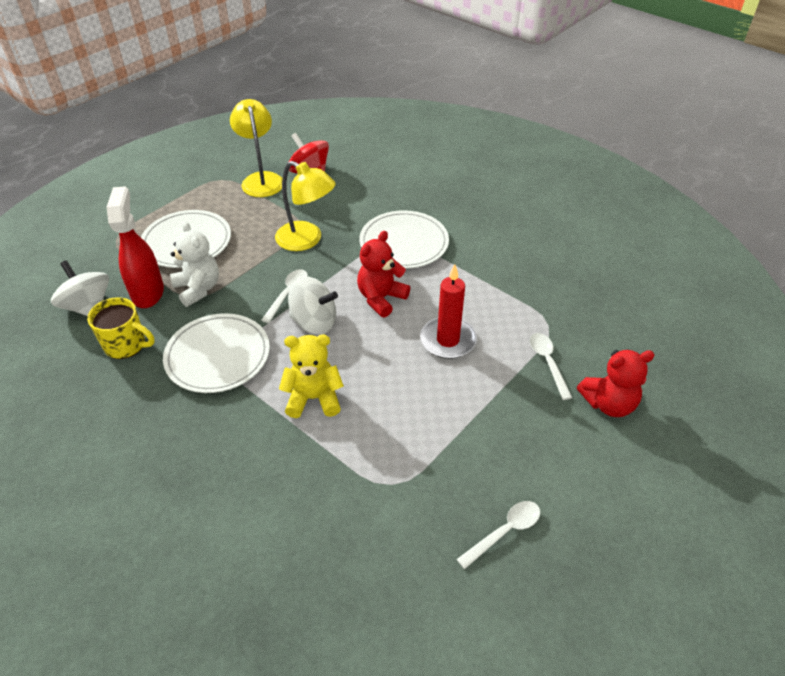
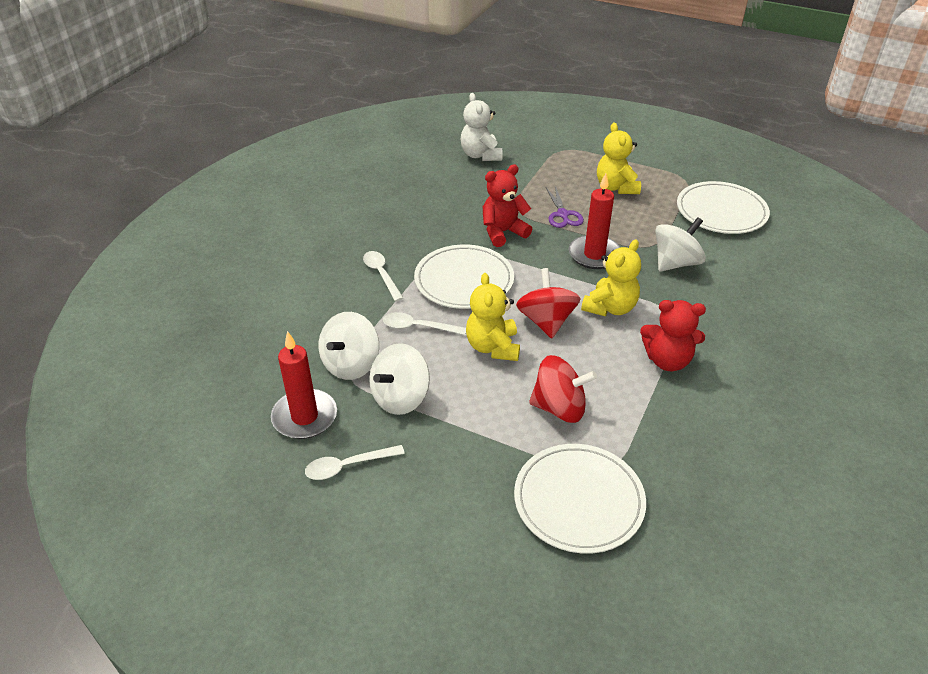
purple scissors: 0 -> 1
red candle: 1 -> 2
red spinning top: 1 -> 2
red spray bottle: 1 -> 0
white spinning top: 2 -> 3
yellow lamp: 2 -> 0
yellow mug: 1 -> 0
yellow teddy bear: 1 -> 3

